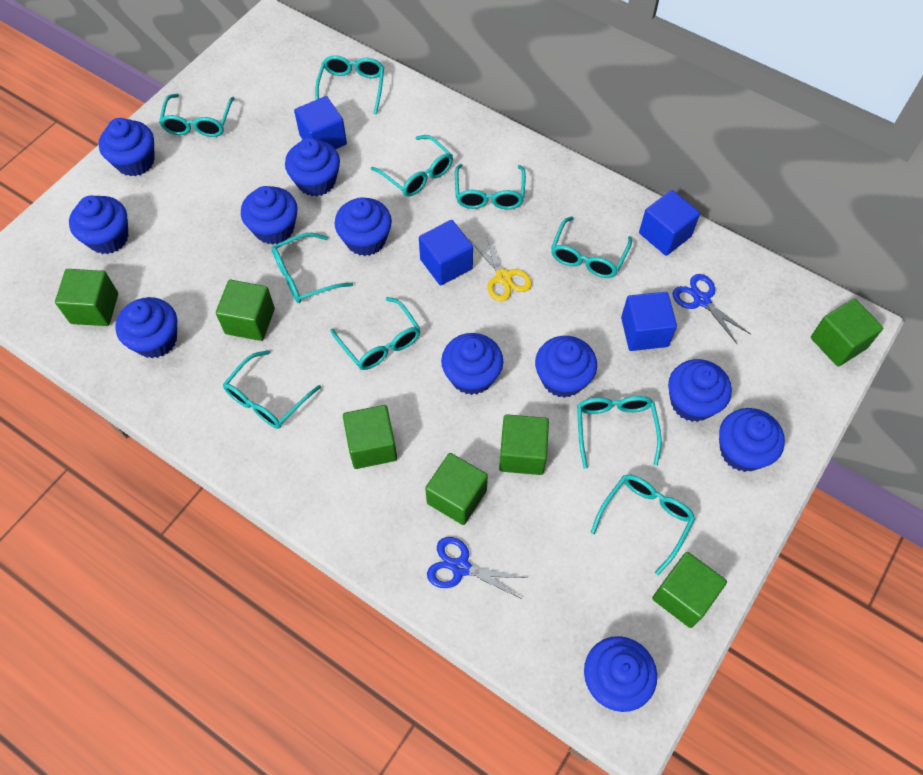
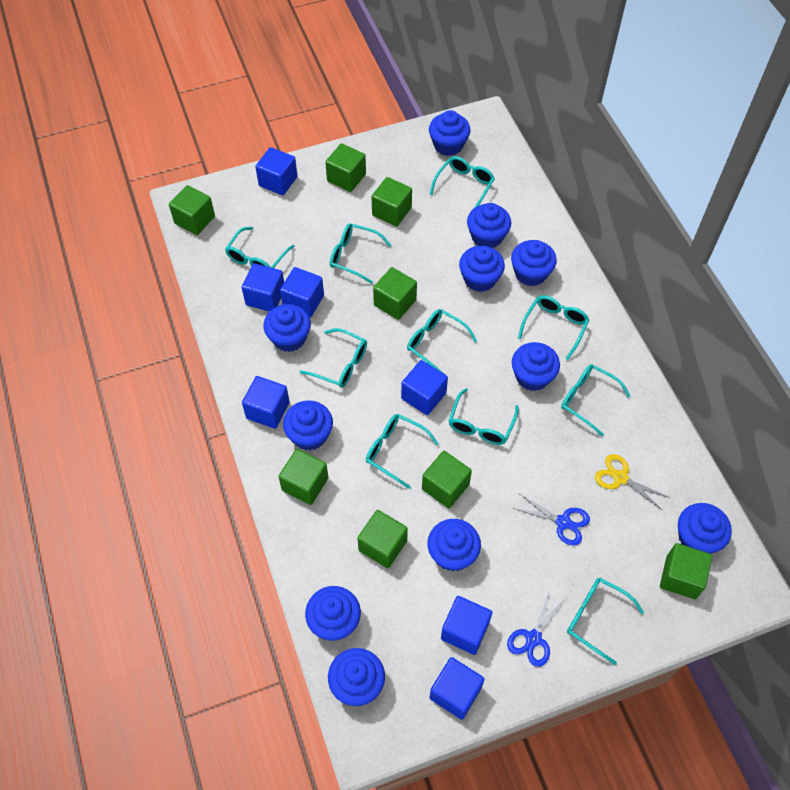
blue cube: 4 -> 7
green cube: 7 -> 8

